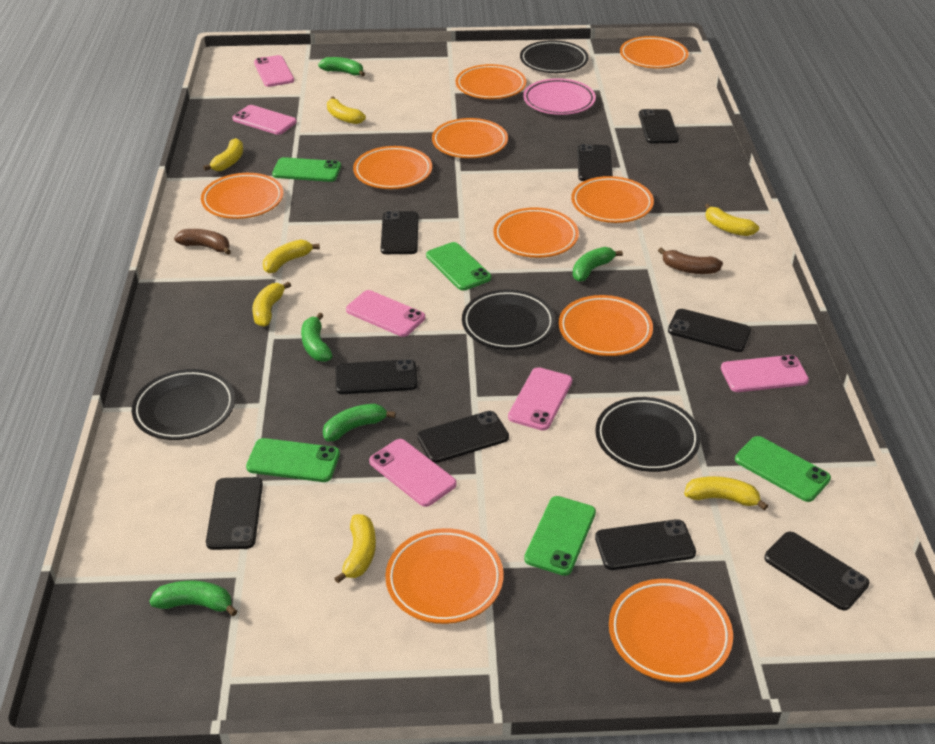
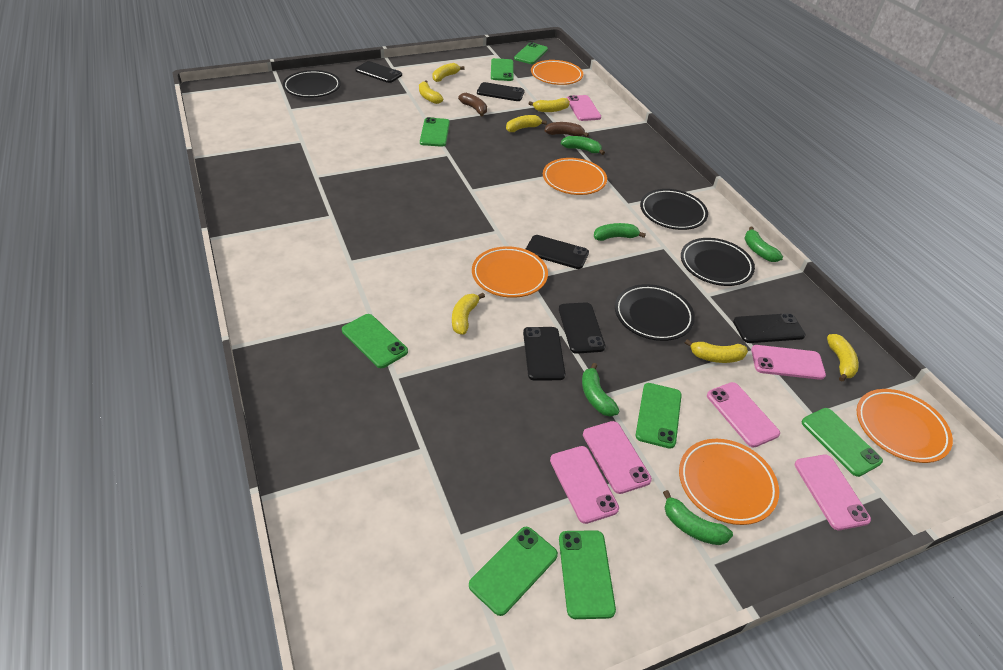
black phone: 9 -> 6
green phone: 5 -> 8
orange plate: 10 -> 5
pink plate: 1 -> 0

